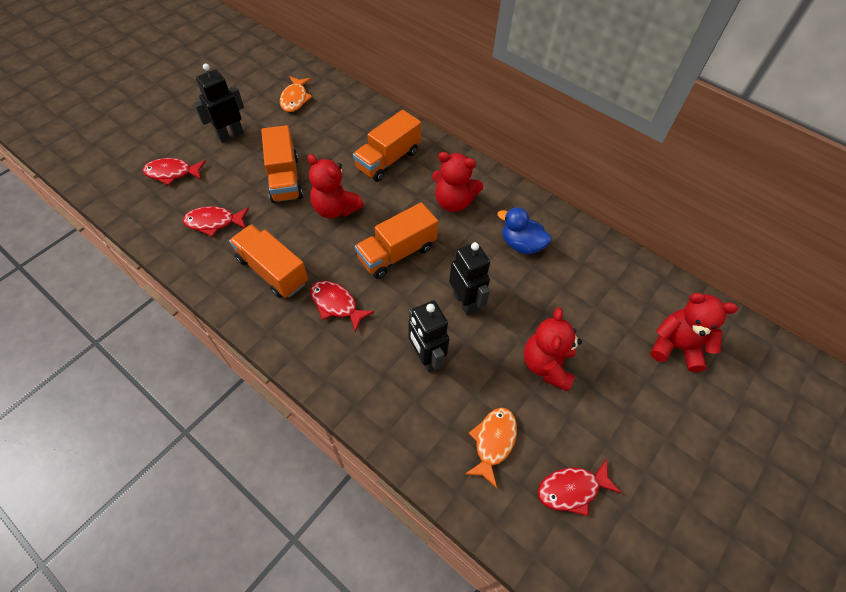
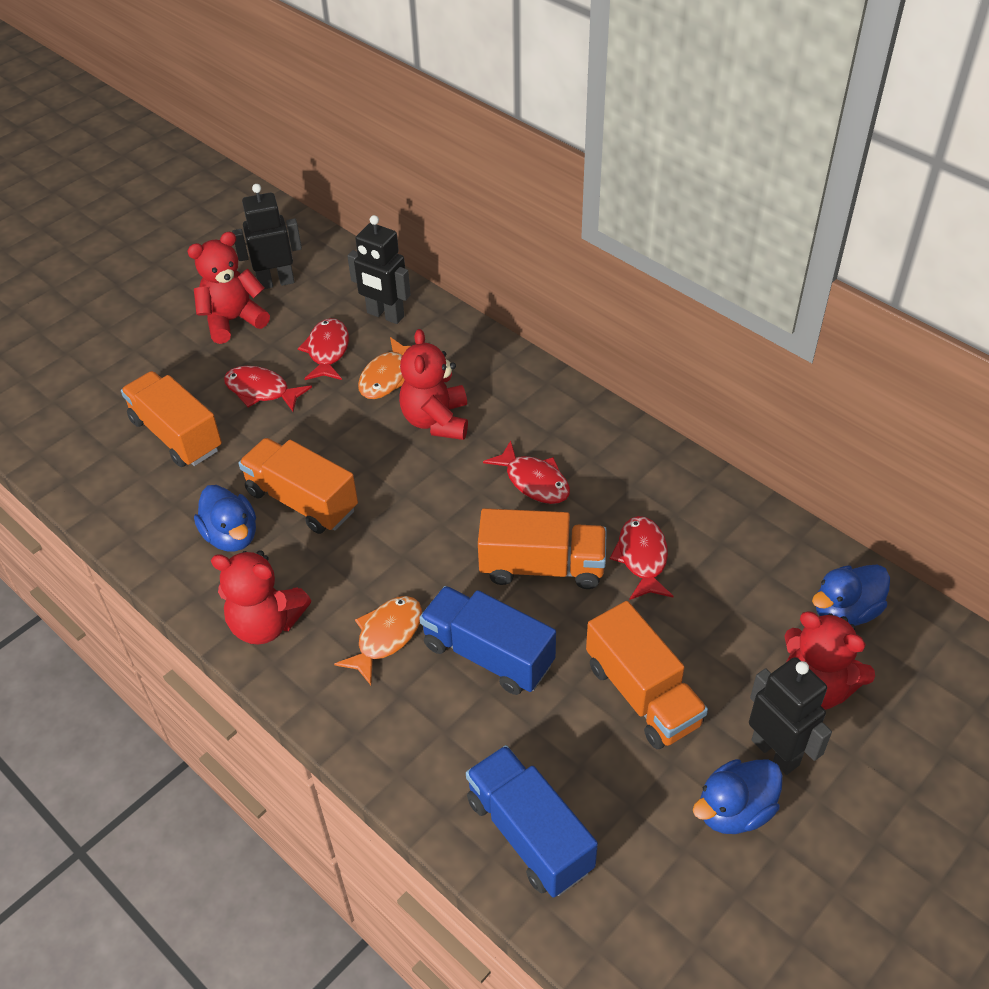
blue duck: 1 -> 3
blue truck: 0 -> 2

